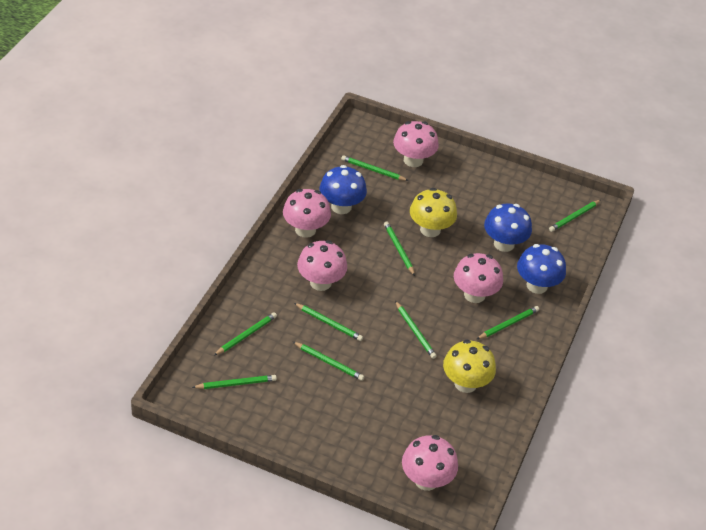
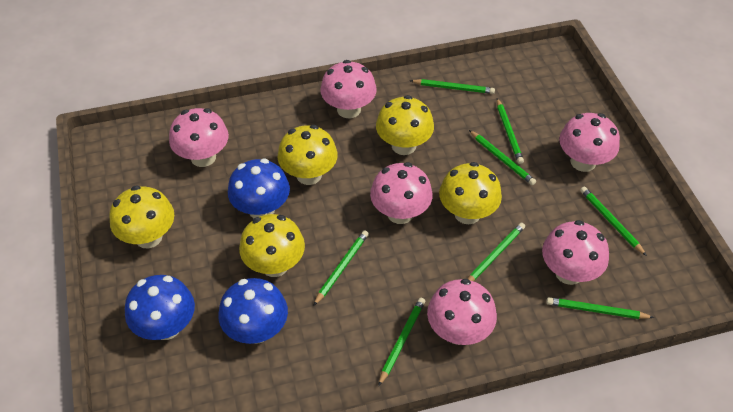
green pencil: 9 -> 8
pink mushroom: 5 -> 6
yellow mushroom: 2 -> 5

